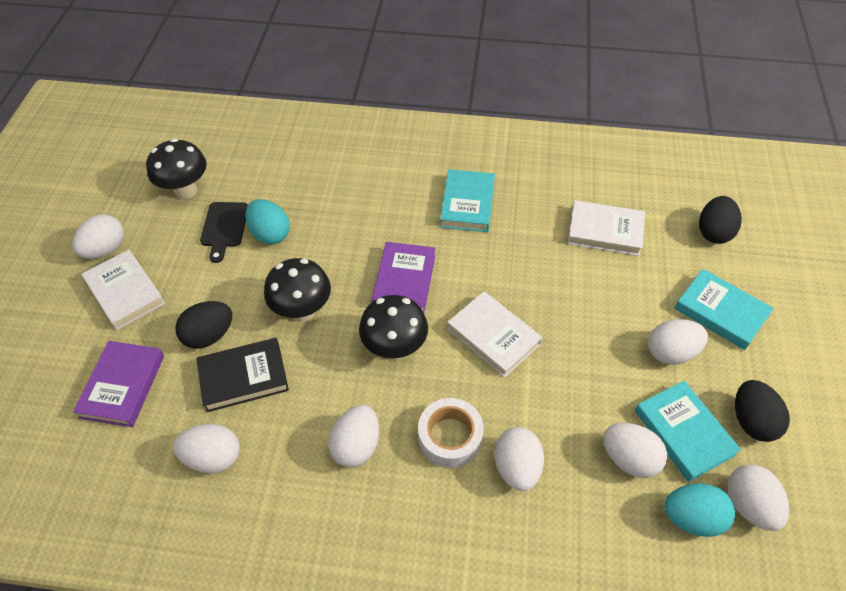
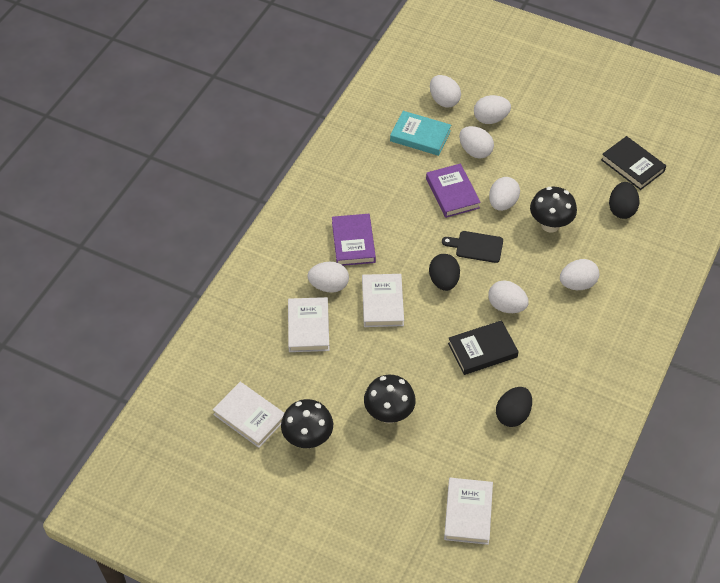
black book: 1 -> 2
turquoise book: 3 -> 1
turquoise egg: 2 -> 0
white book: 3 -> 4
white tape: 1 -> 0

